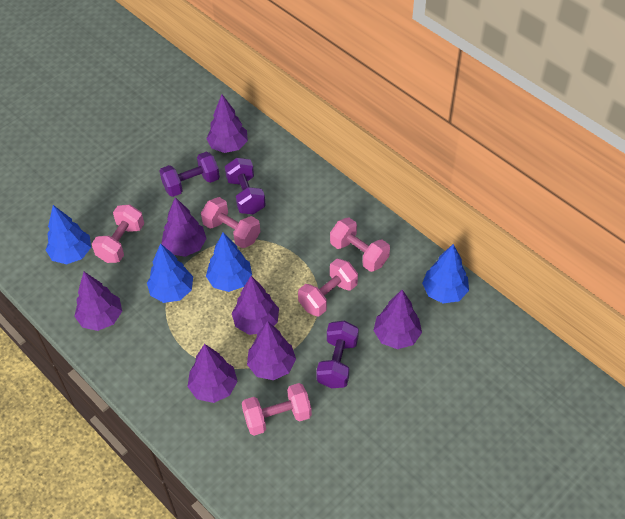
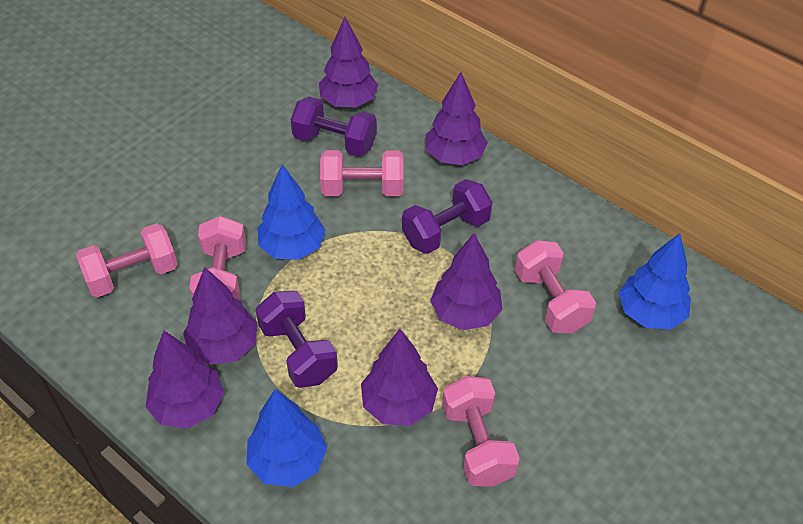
blue tree: 4 -> 3
purple tree: 7 -> 6

